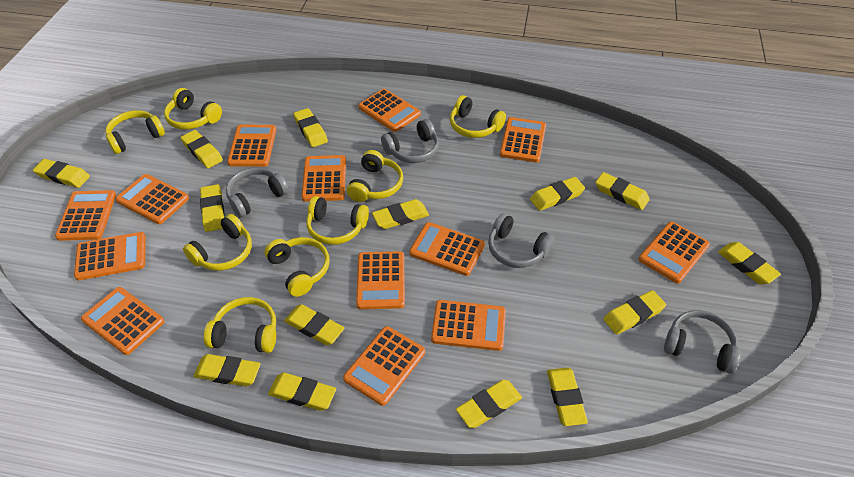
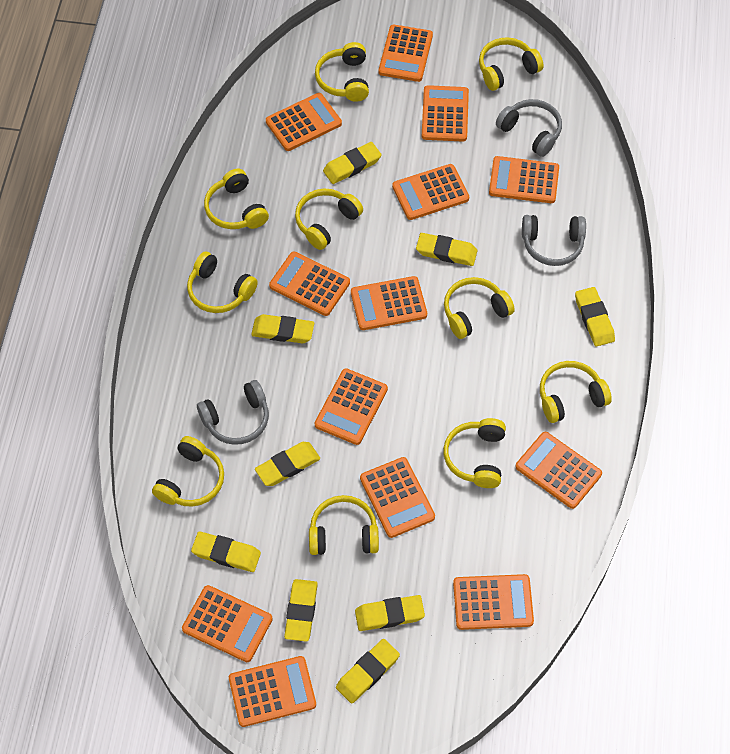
grey headphones: 4 -> 3
yellow eraser: 14 -> 9
yellow headphones: 8 -> 10

